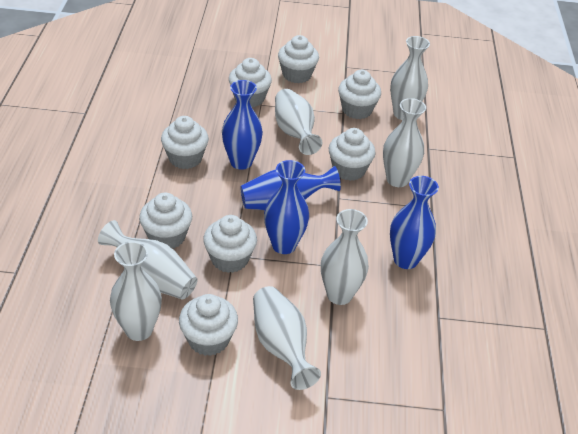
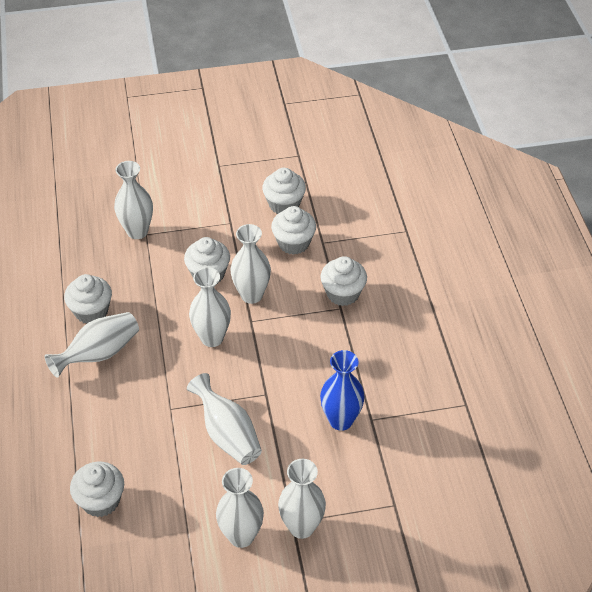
blue vase: 4 -> 1
white cupcake: 8 -> 6

